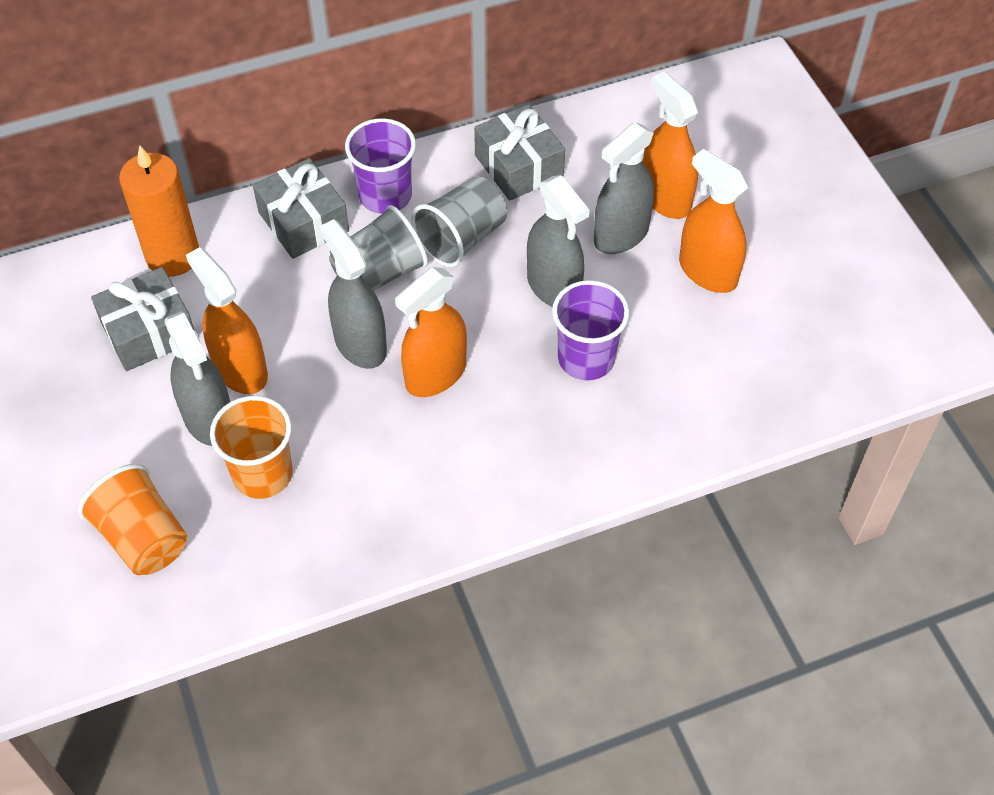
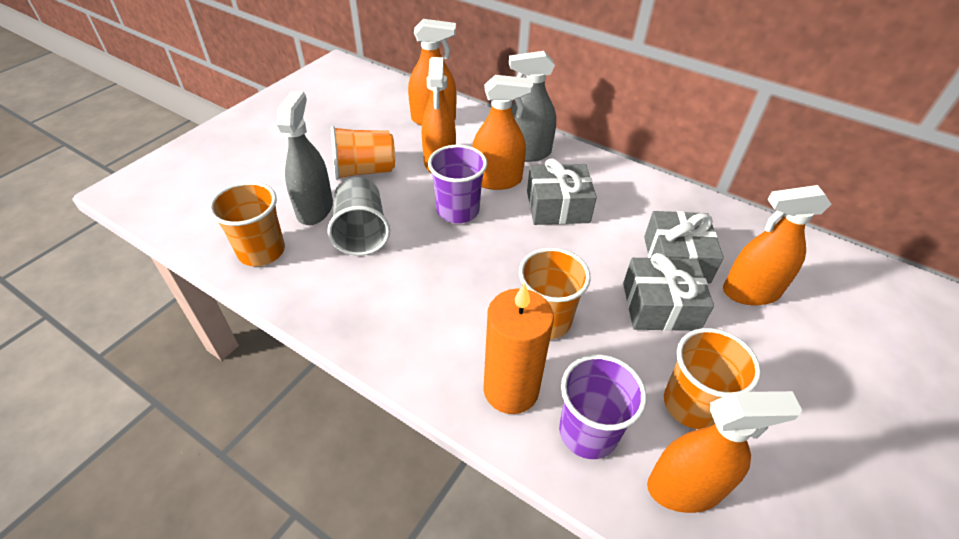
grey cup: 2 -> 1
grey spray bottle: 4 -> 2
orange cup: 2 -> 4
orange spray bottle: 4 -> 5

